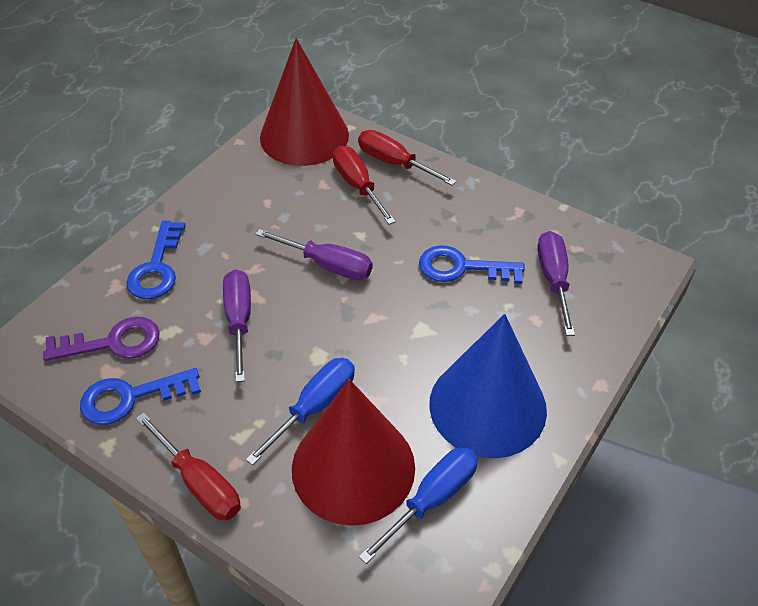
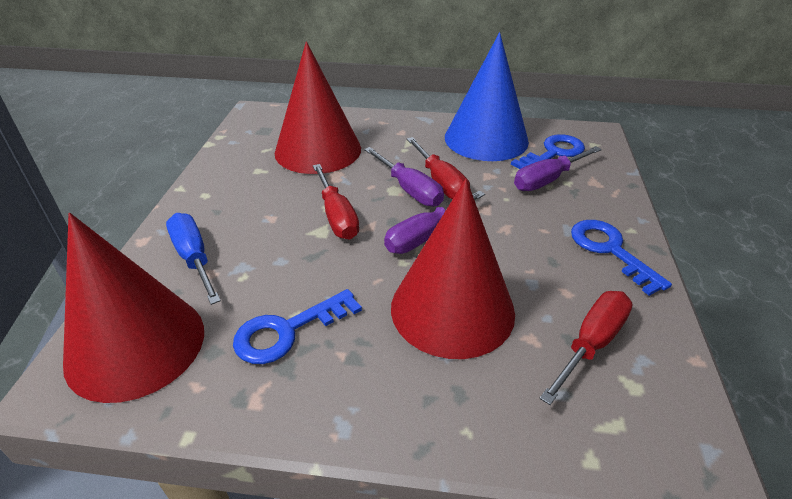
blue screwdriver: 2 -> 1
purple key: 1 -> 0
red cone: 2 -> 3

